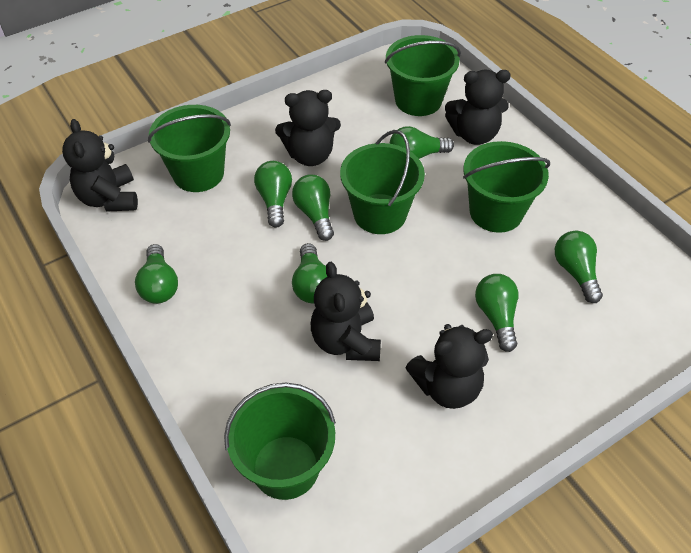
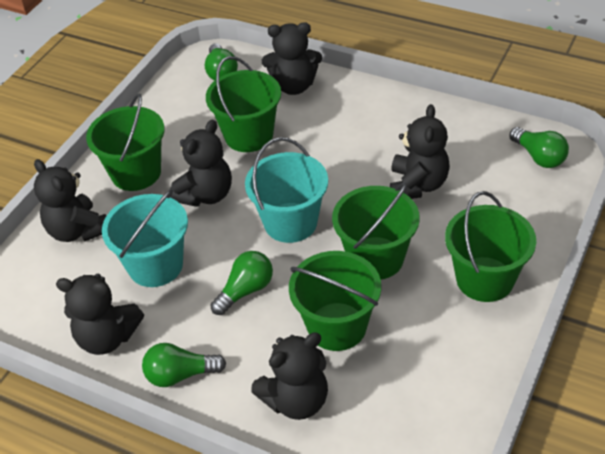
black teddy bear: 5 -> 6
green light bulb: 7 -> 4
turquoise bucket: 0 -> 2

